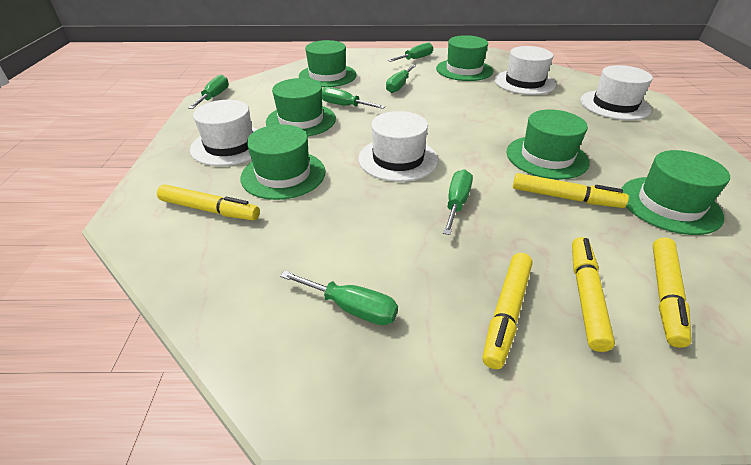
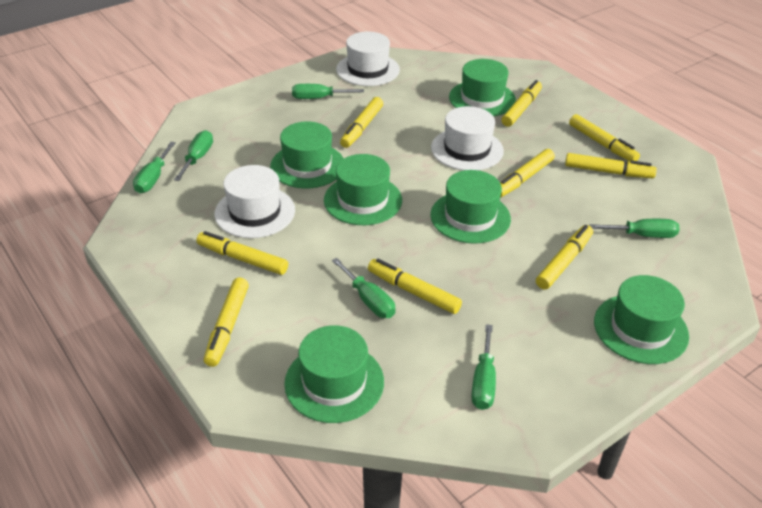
white hat: 4 -> 3
yellow marker: 5 -> 9

